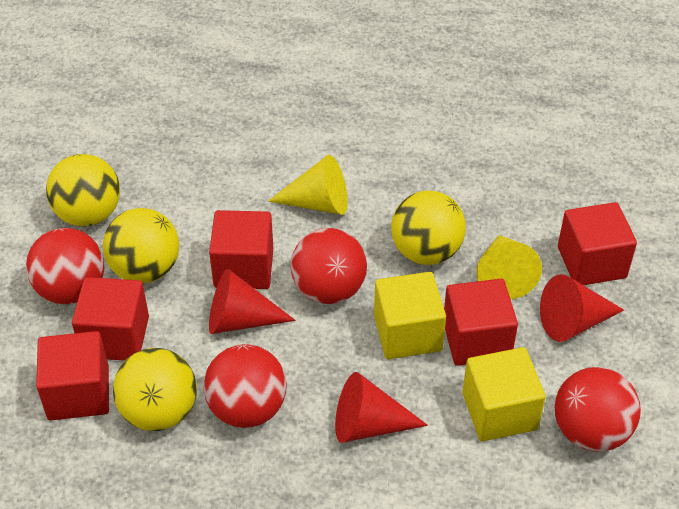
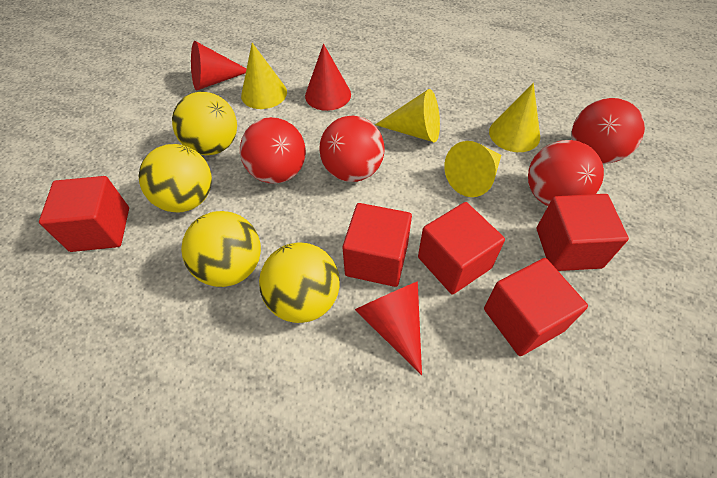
yellow cone: 2 -> 4
yellow cube: 2 -> 0

